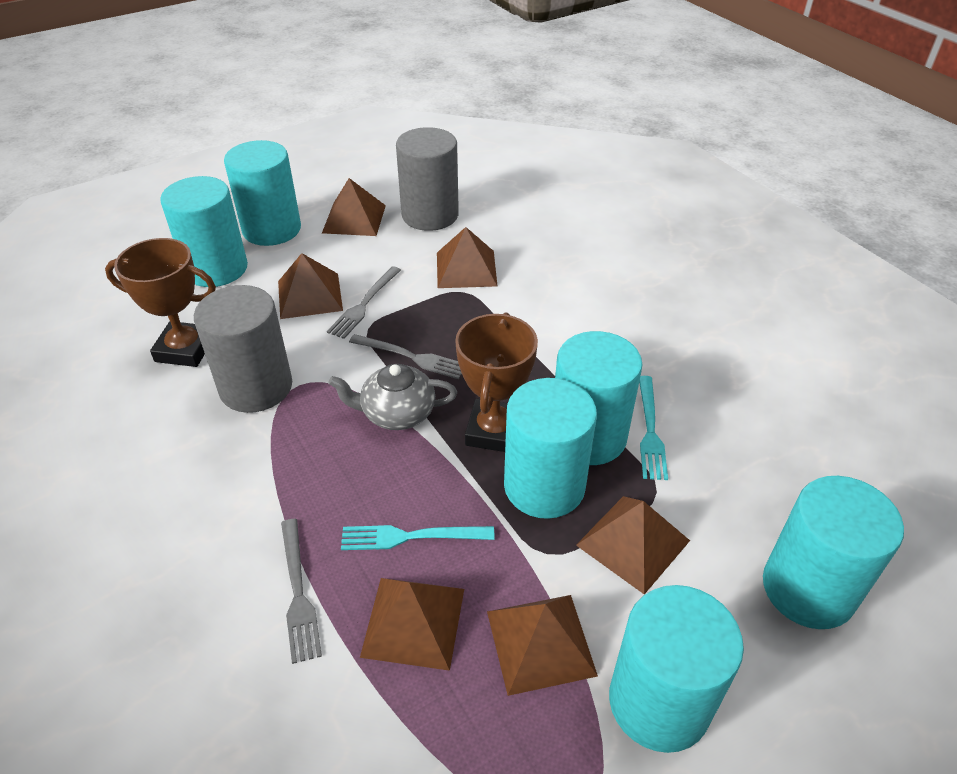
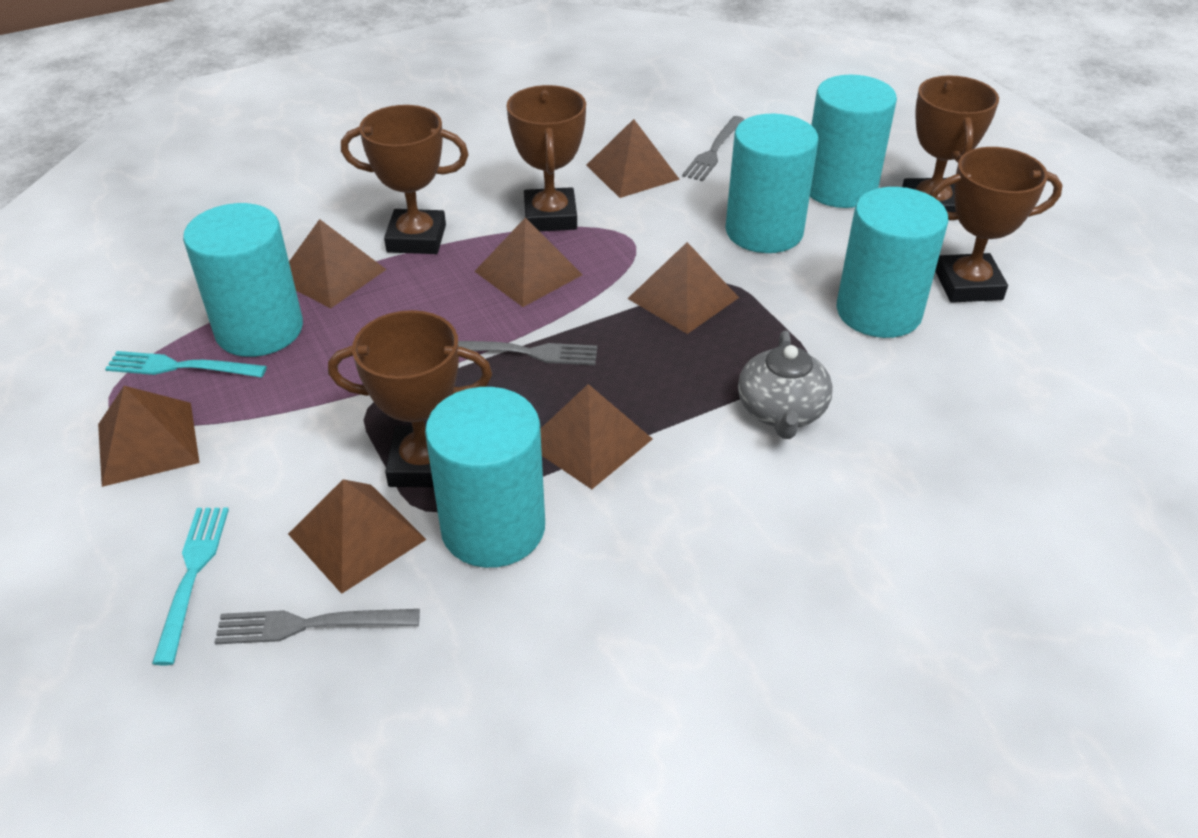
brown pyramid: 6 -> 7
brown trophy: 2 -> 5
grey cylinder: 2 -> 0
turquoise cylinder: 6 -> 5

